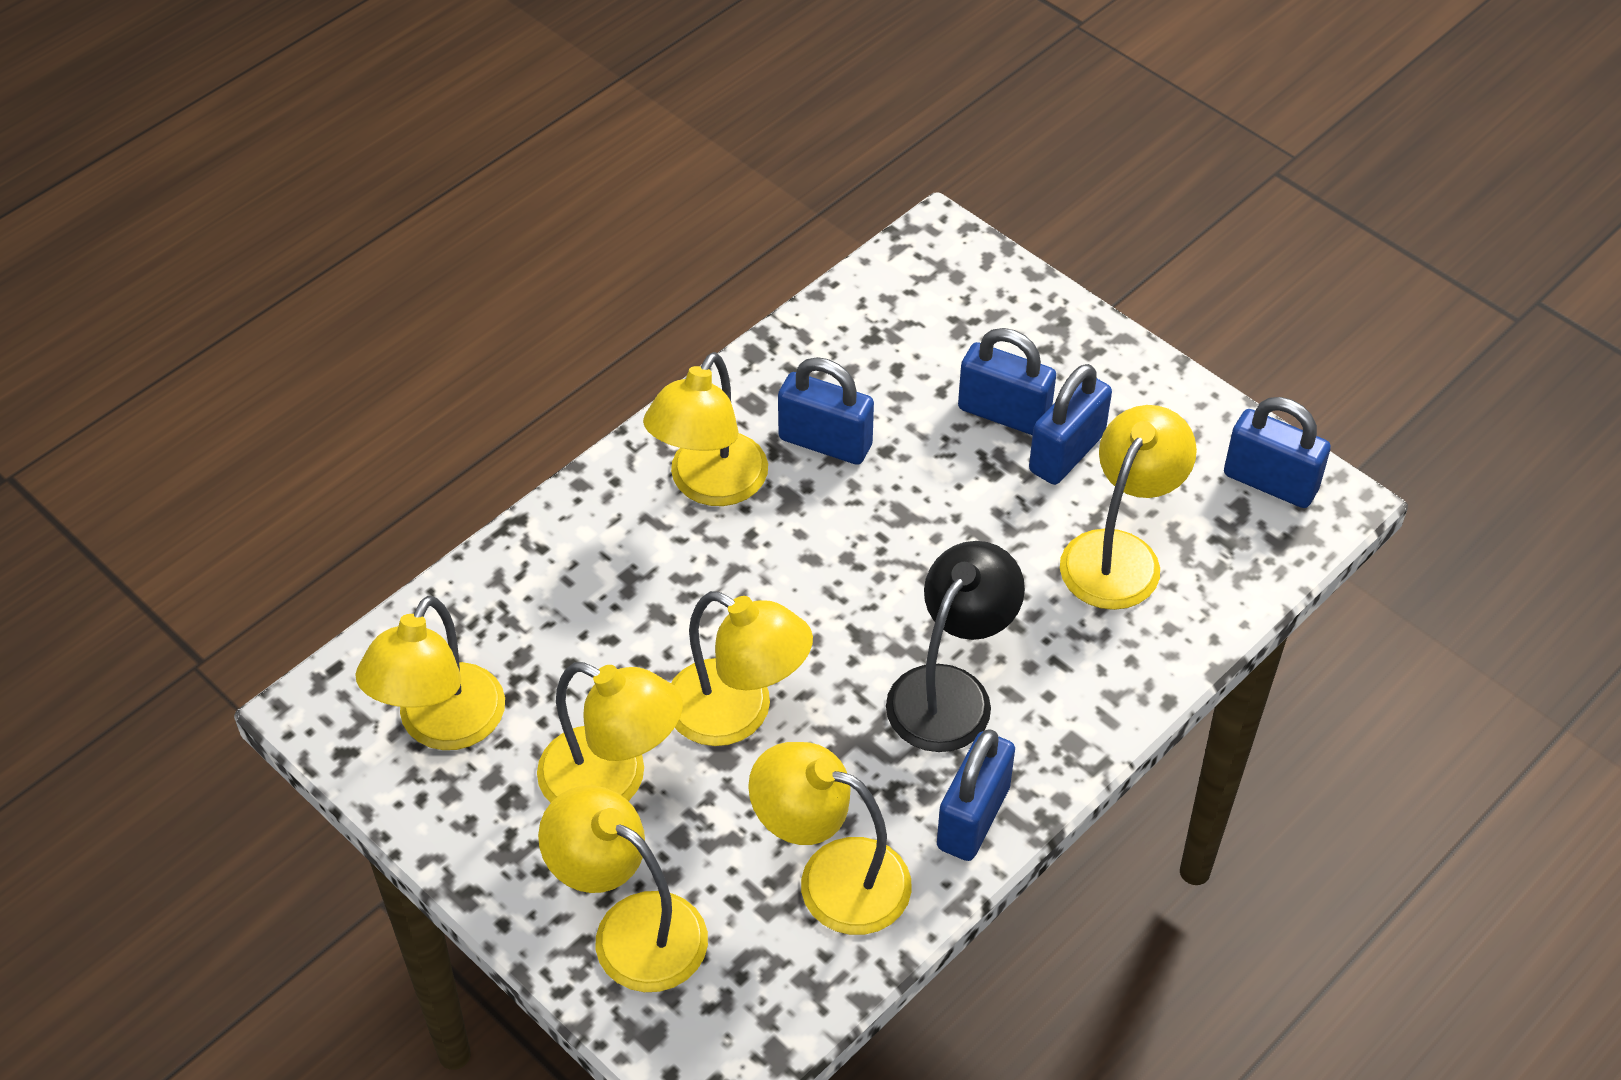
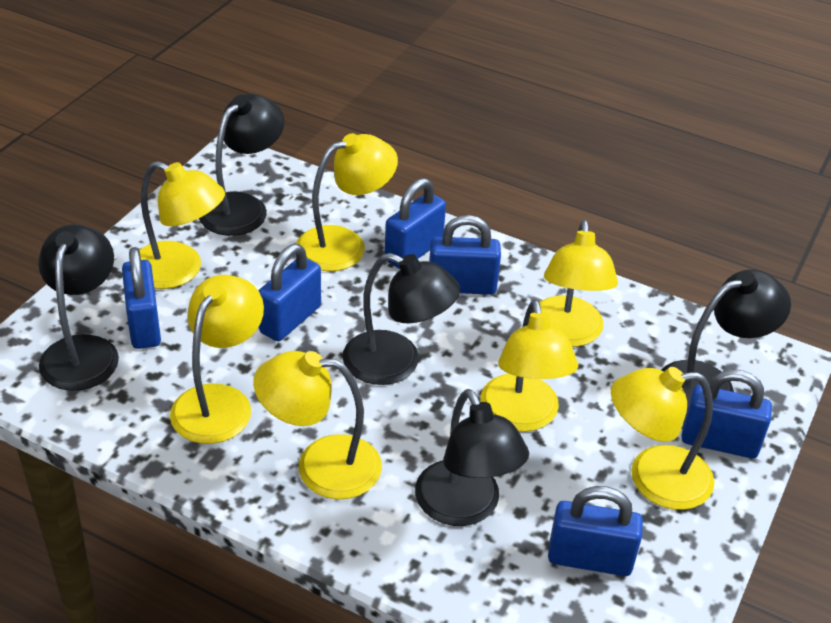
black lamp: 1 -> 5
blue padlock: 5 -> 6

